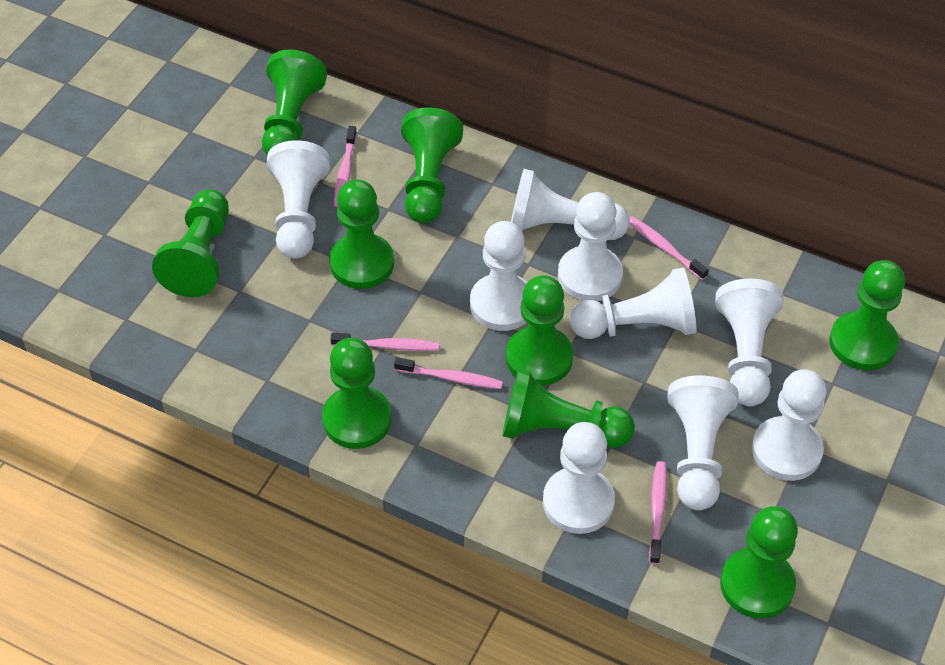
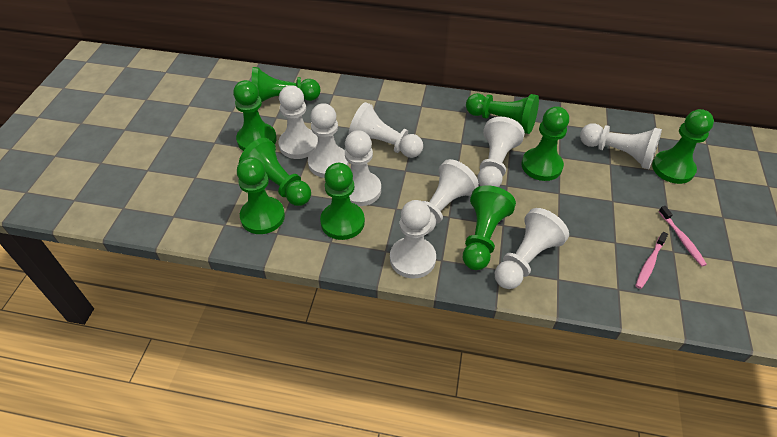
pink toothbrush: 5 -> 2

